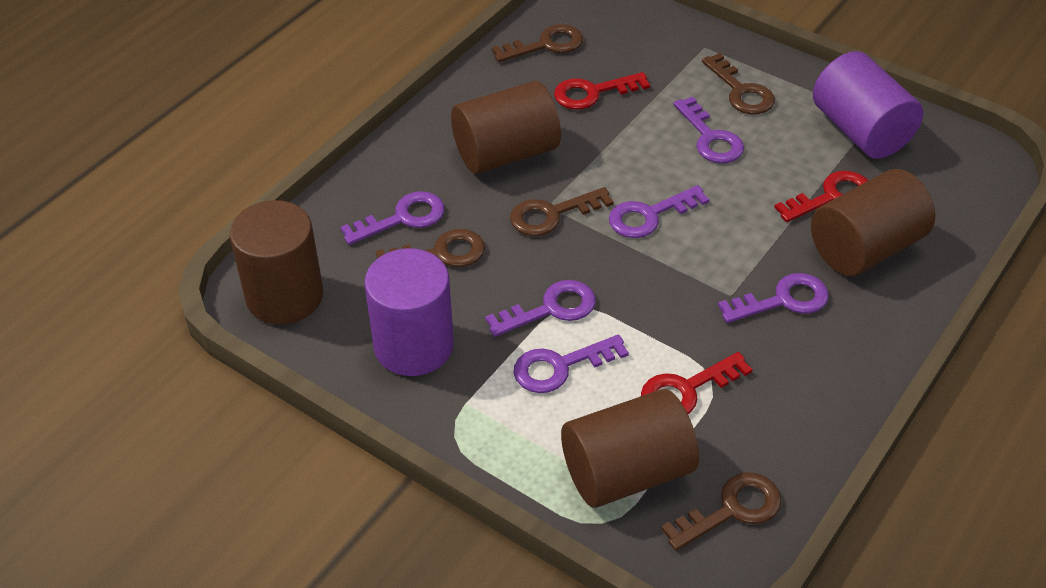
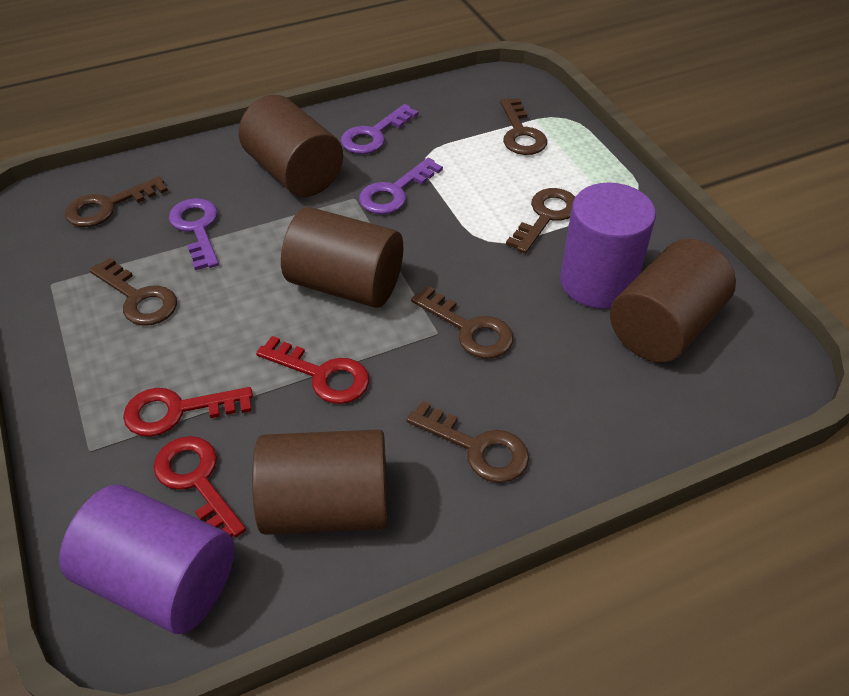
brown key: 5 -> 6
purple key: 6 -> 3

